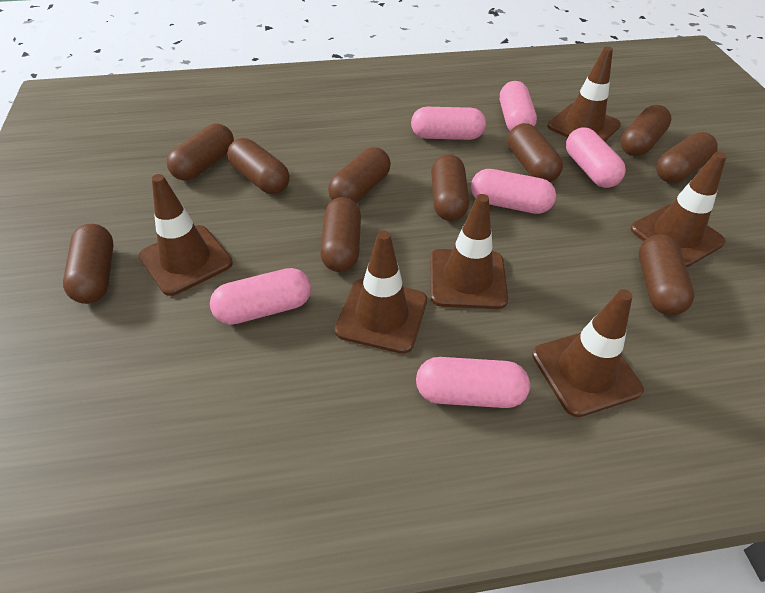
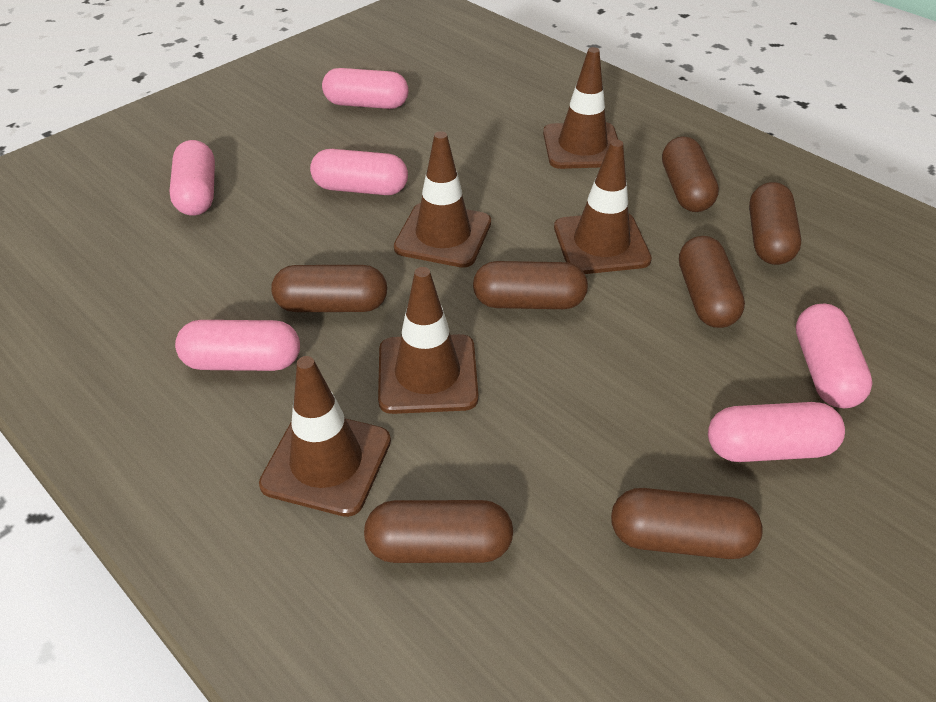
brown capsule: 10 -> 7
brown traffic cone: 6 -> 5

